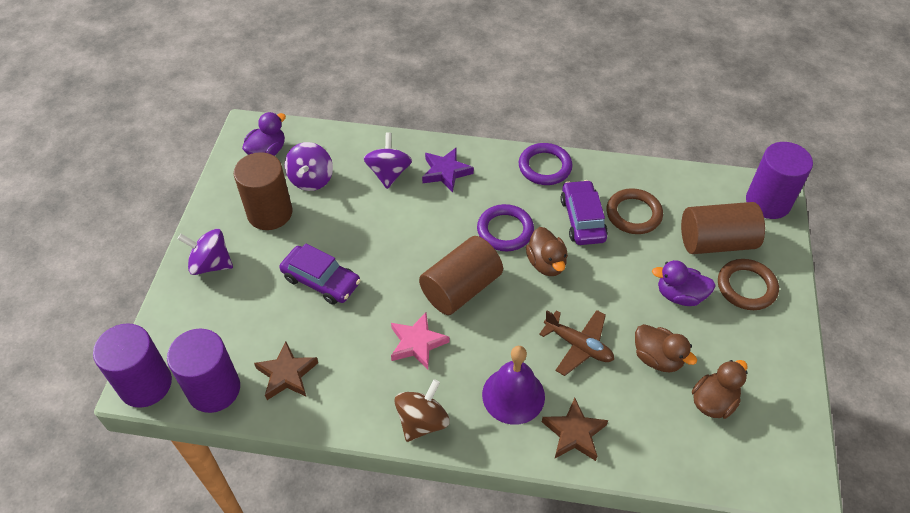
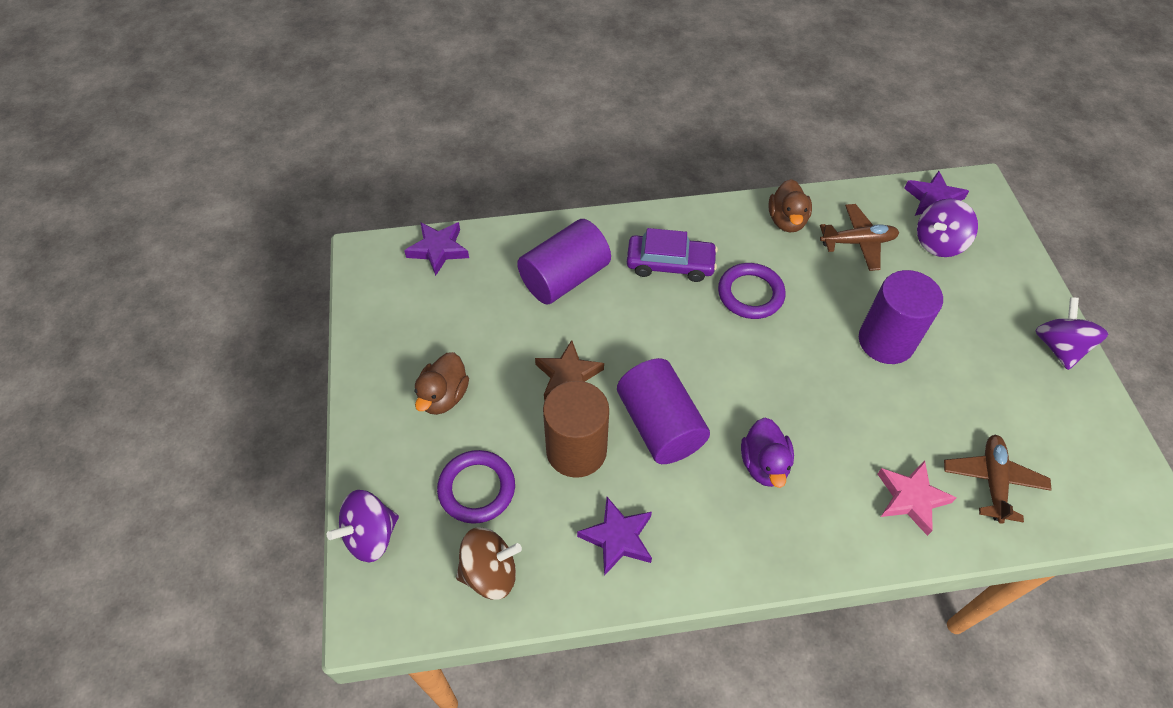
brown cylinder: 3 -> 1
brown duck: 3 -> 2
brown plane: 1 -> 2
brown ring: 2 -> 0
brown star: 2 -> 1
purple bell: 1 -> 0
purple car: 2 -> 1
purple duck: 2 -> 1
purple star: 1 -> 3

